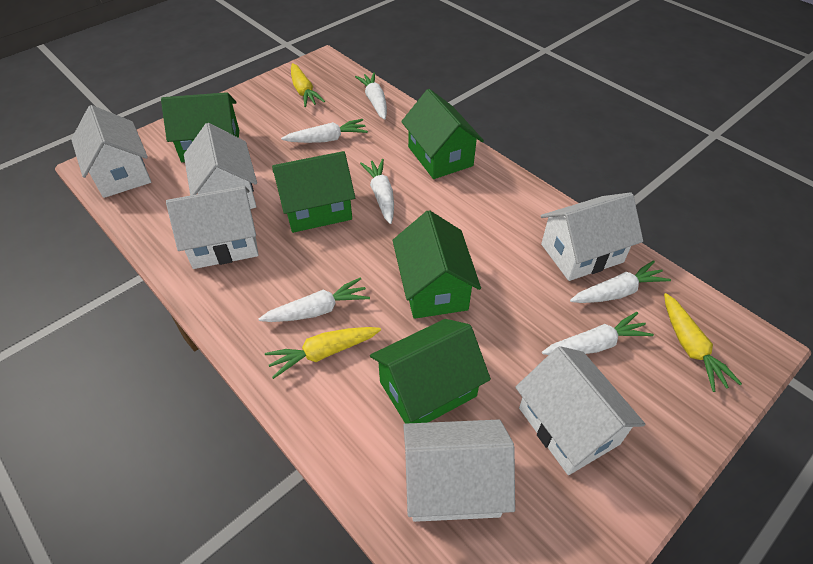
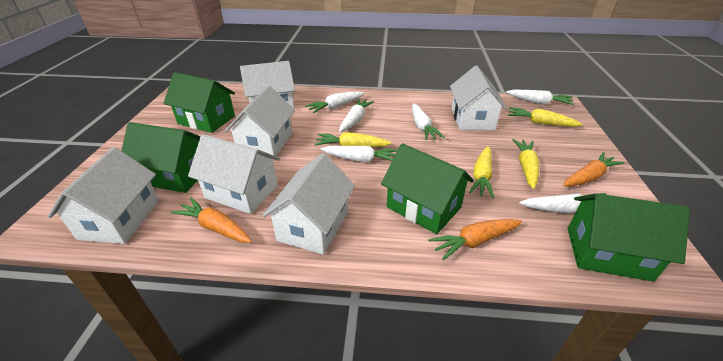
green house: 5 -> 4
orange carrot: 0 -> 3
yellow carrot: 3 -> 4

